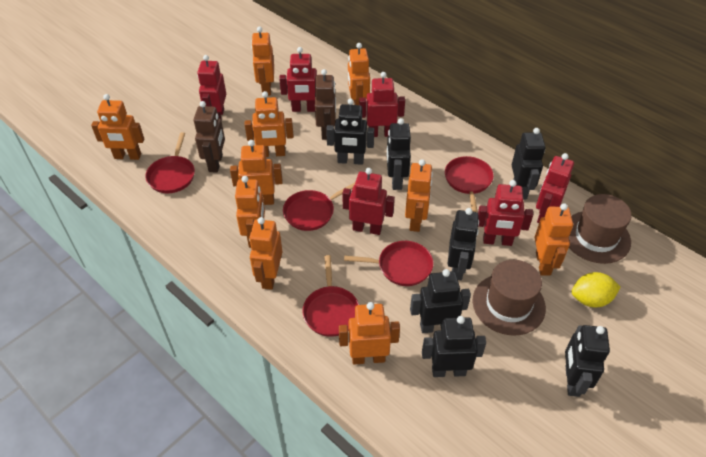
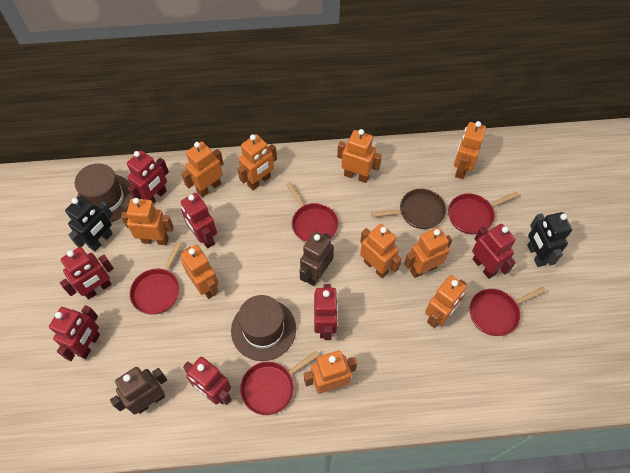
black robot: 7 -> 2
brown pan: 0 -> 1
red robot: 6 -> 7
yellow lemon: 1 -> 0

